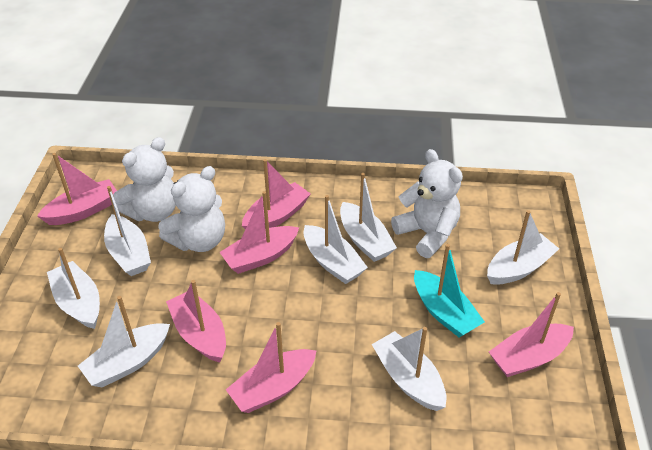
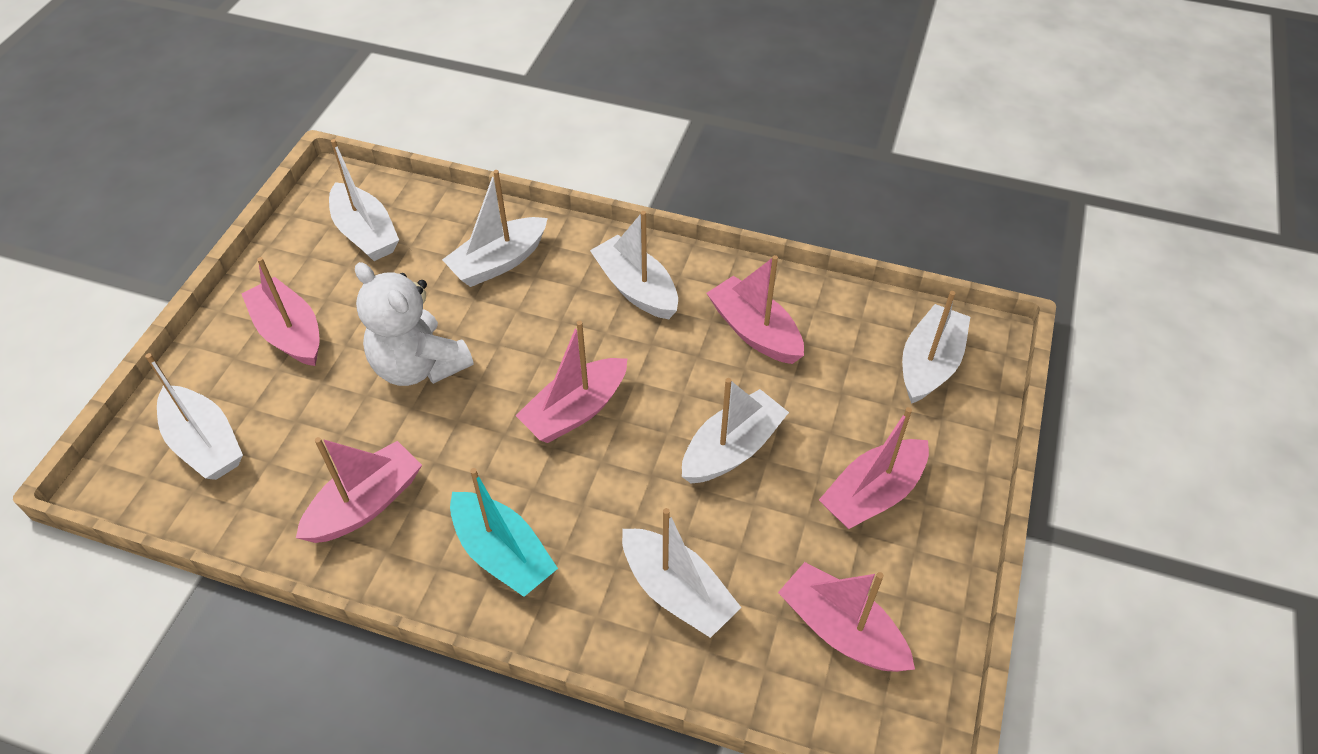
white teddy bear: 3 -> 1

